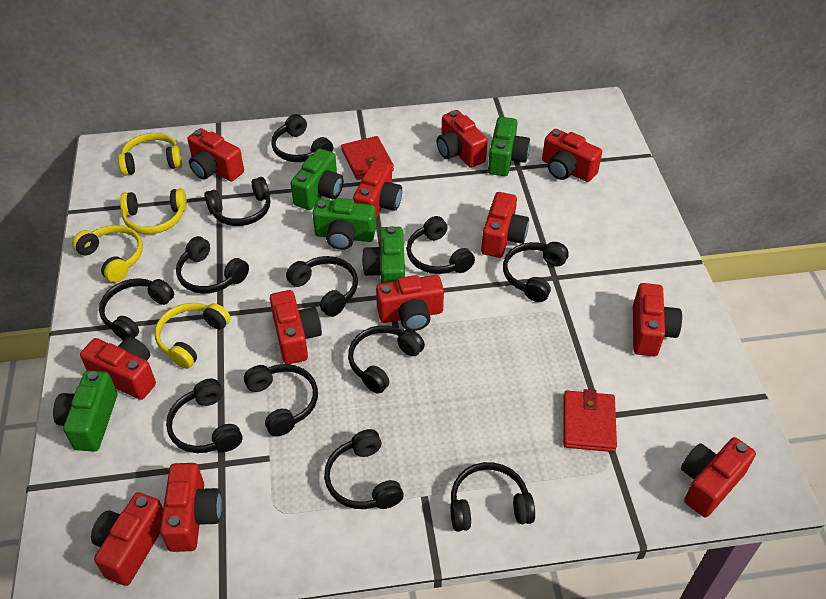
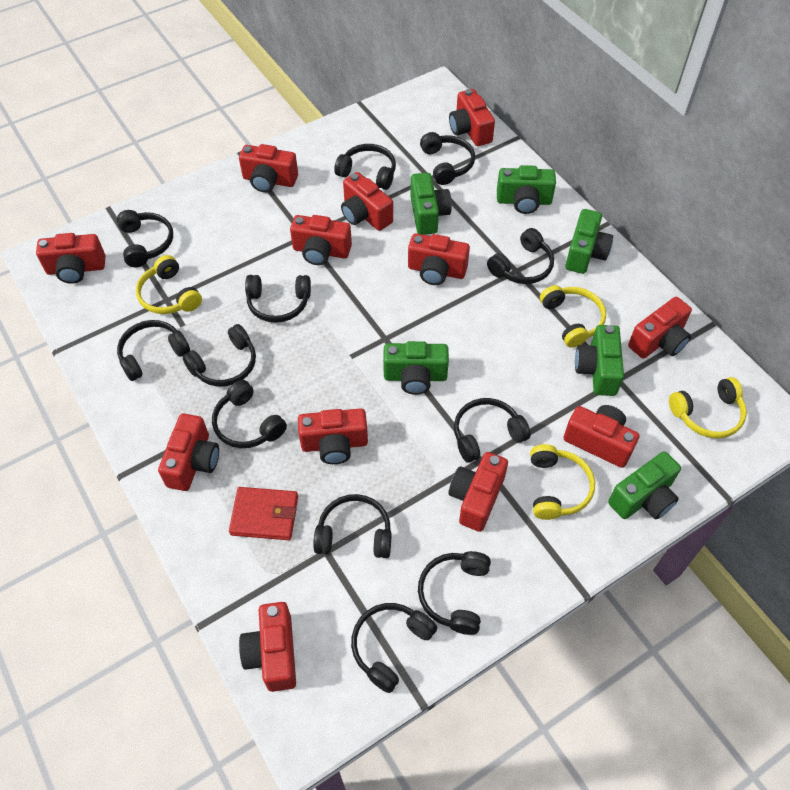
green camera: 5 -> 6
red wallet: 2 -> 1

